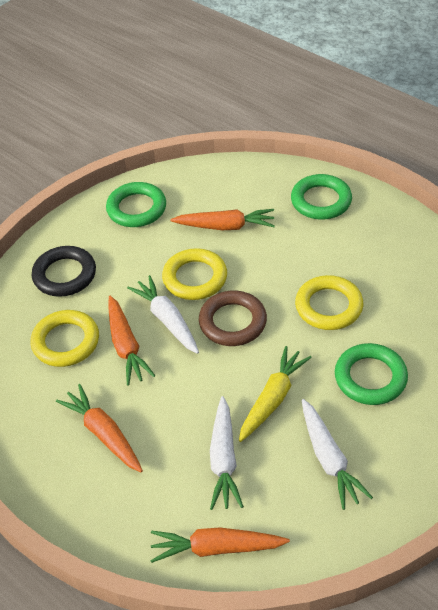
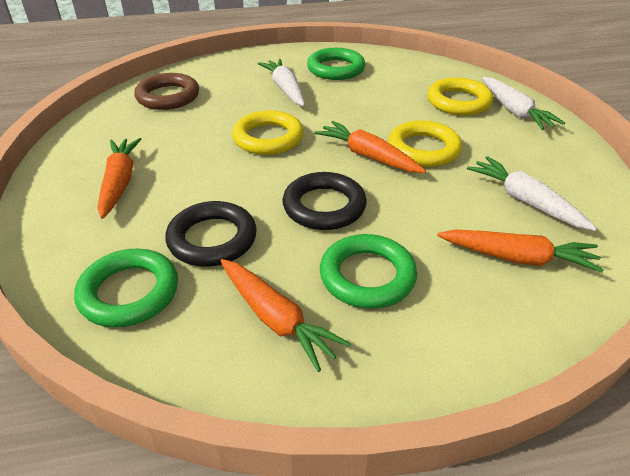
black ring: 1 -> 2
yellow carrot: 1 -> 0

